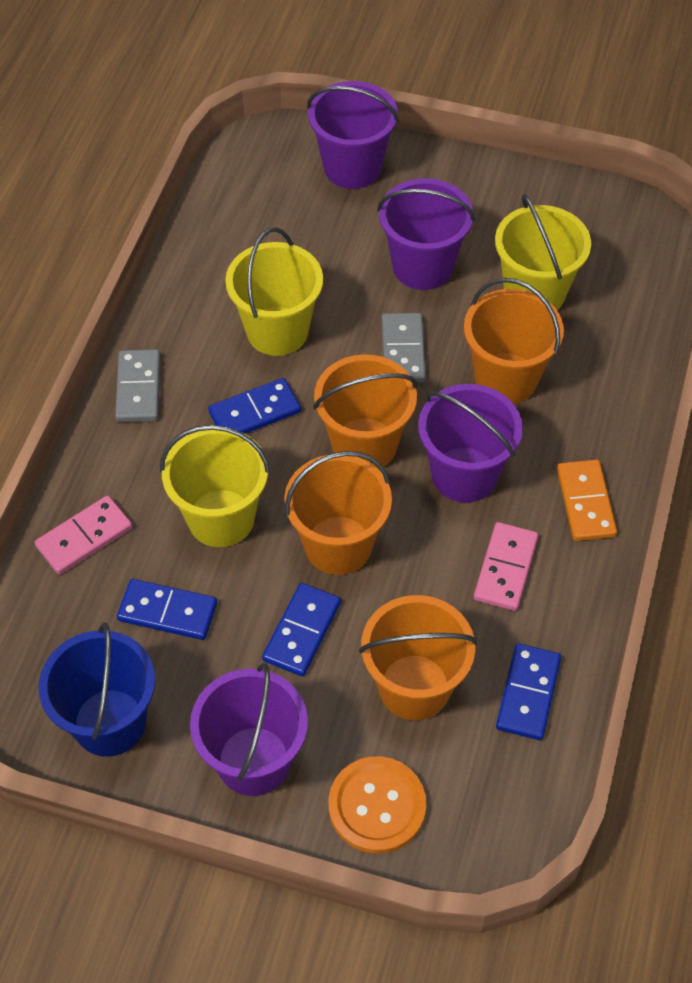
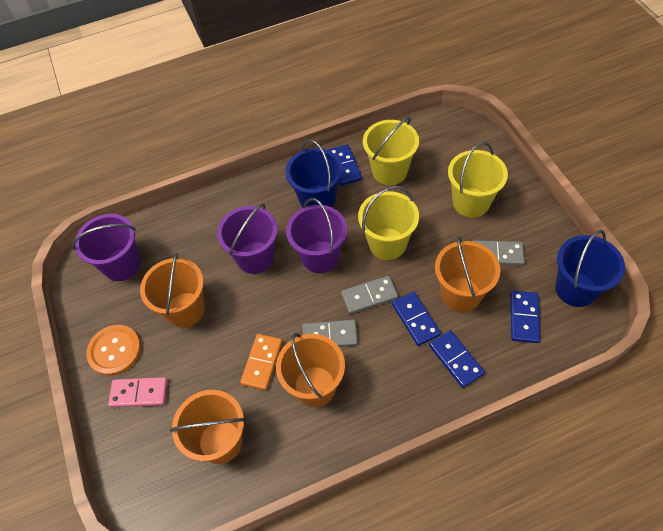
blue bucket: 1 -> 2
grey domino: 2 -> 3
pink domino: 2 -> 1
purple bucket: 4 -> 3

